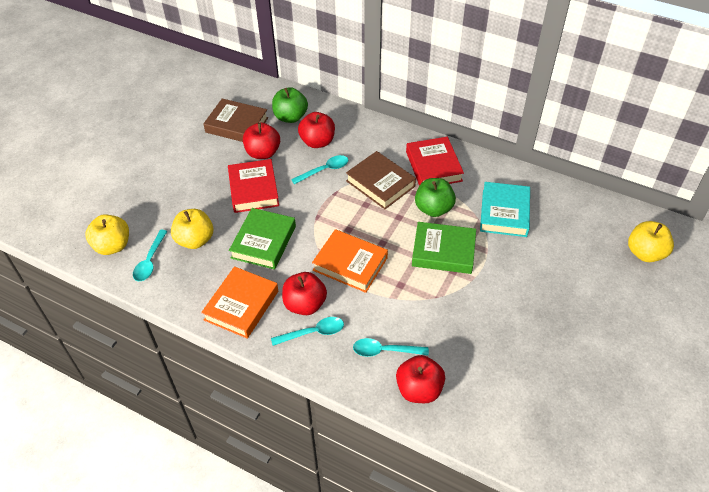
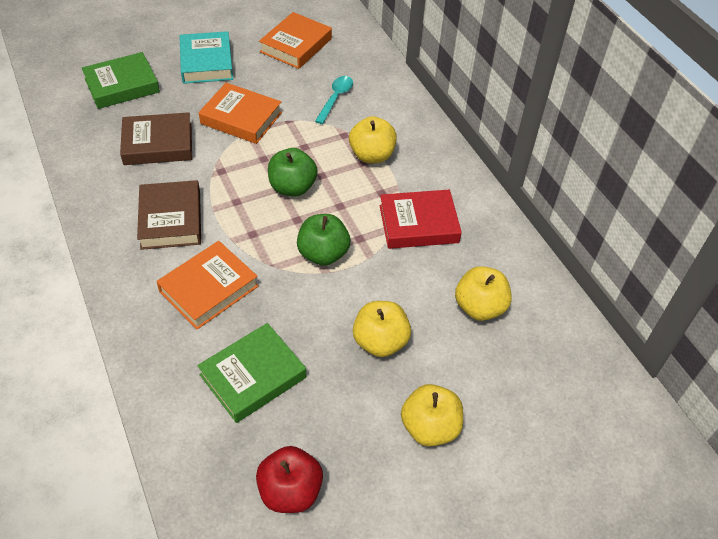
orange book: 2 -> 3
red apple: 4 -> 1
red book: 2 -> 1
turquoise spoon: 4 -> 1
yellow apple: 3 -> 4

